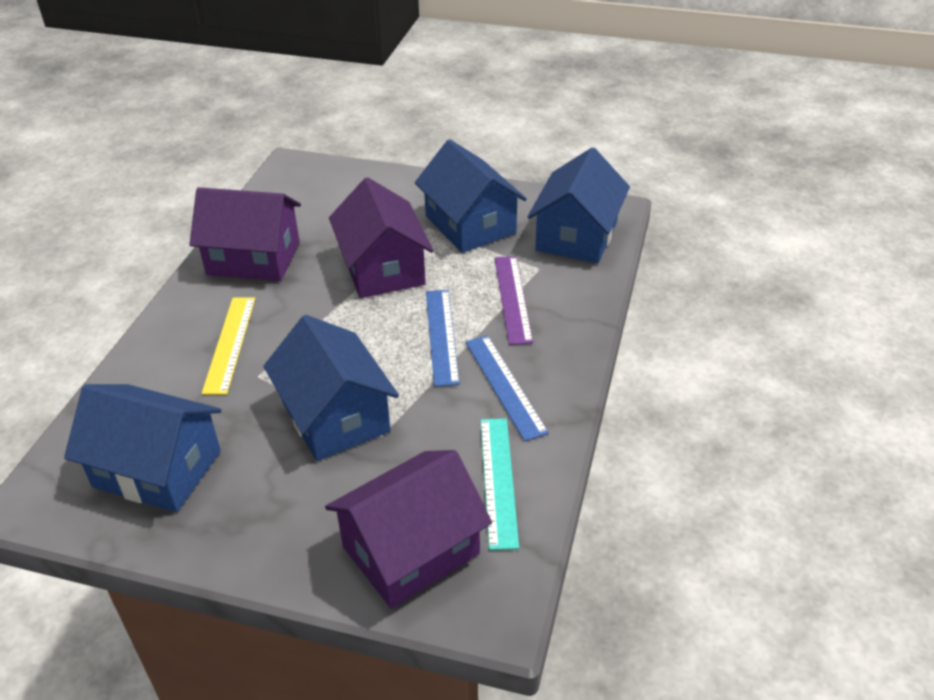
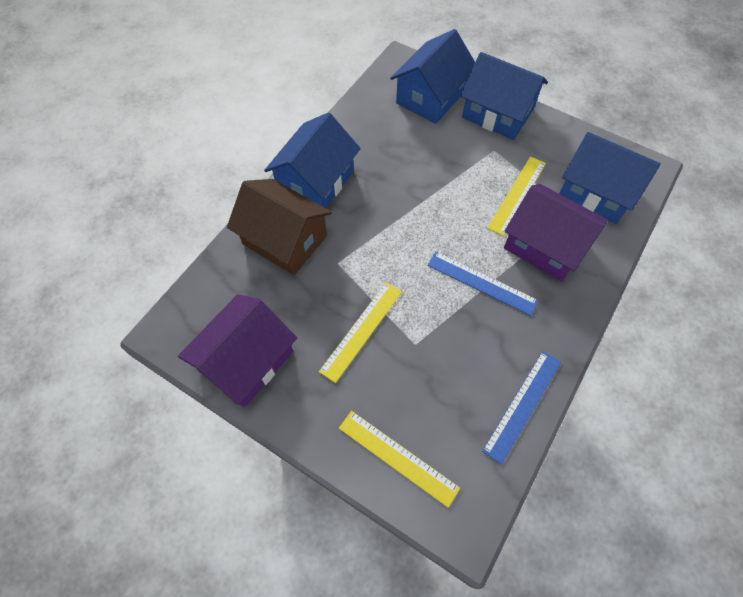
brown house: 0 -> 1
purple house: 3 -> 2
purple ruler: 1 -> 0
turquoise ruler: 1 -> 0
yellow ruler: 1 -> 3

